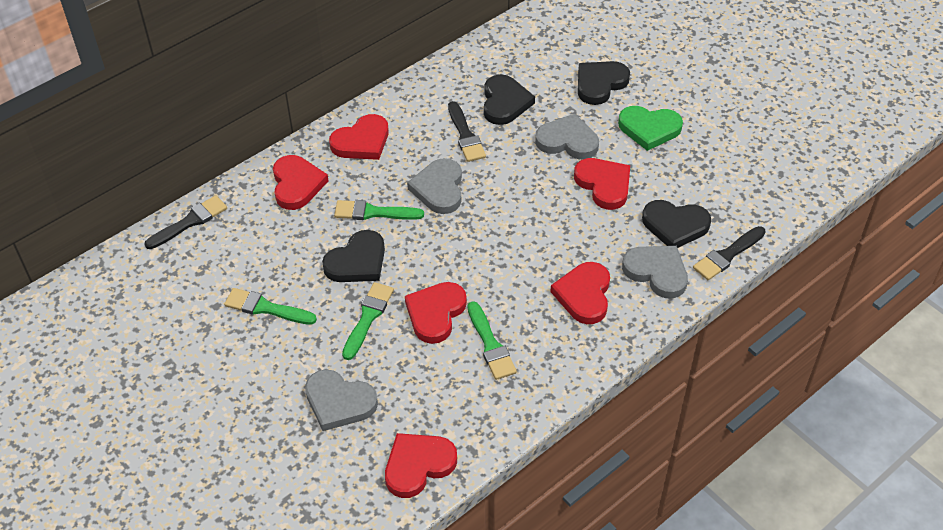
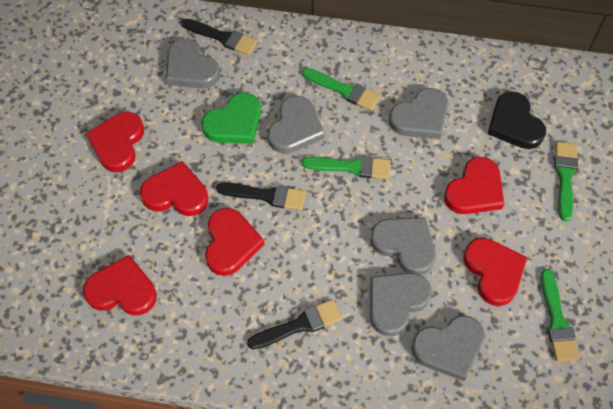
black heart: 4 -> 1
grey heart: 4 -> 6

